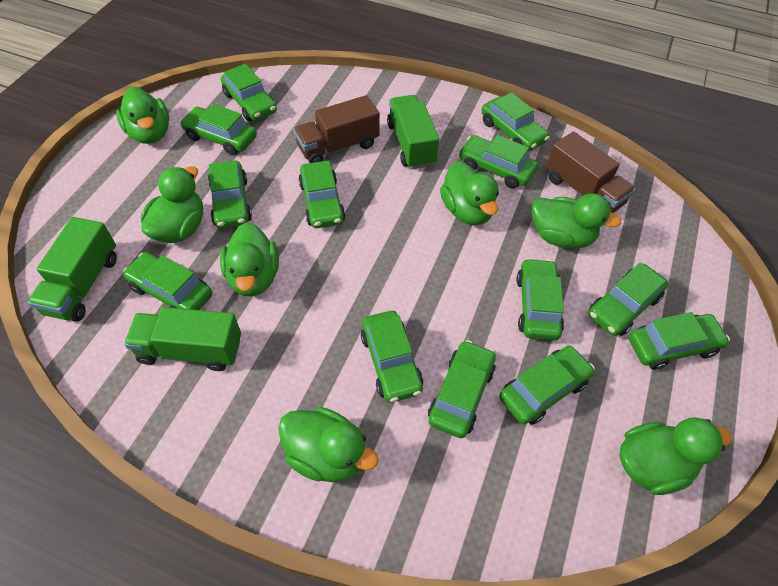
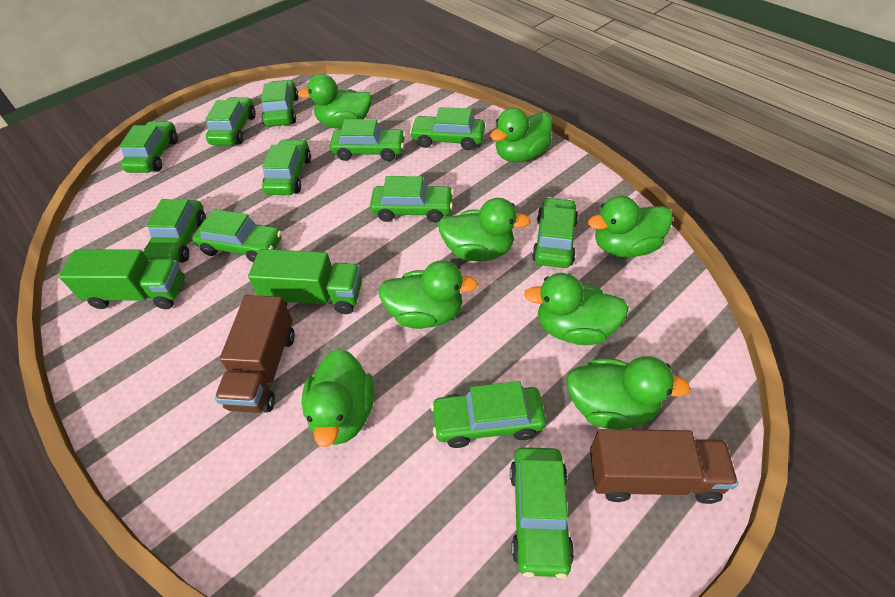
green car: 13 -> 12
green duck: 7 -> 8
green truck: 3 -> 2

